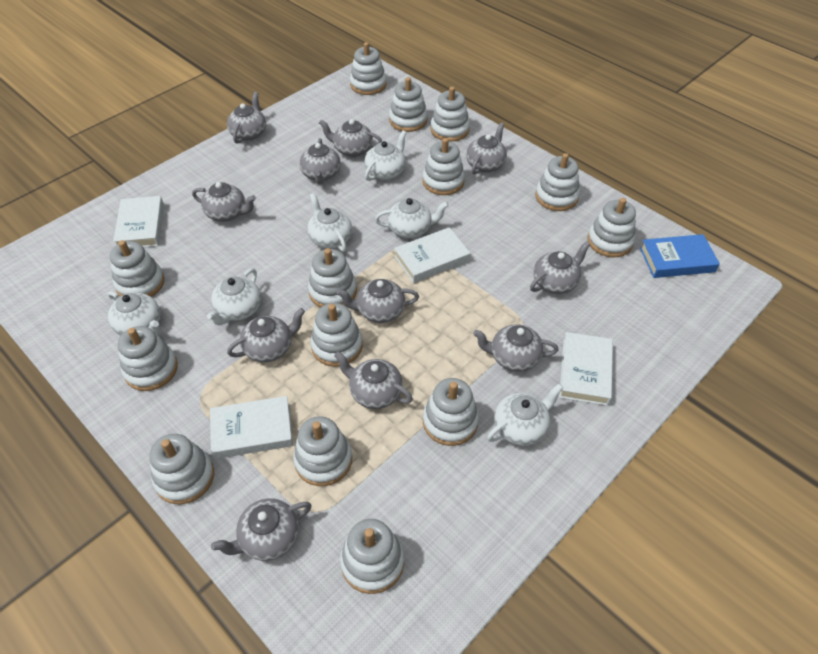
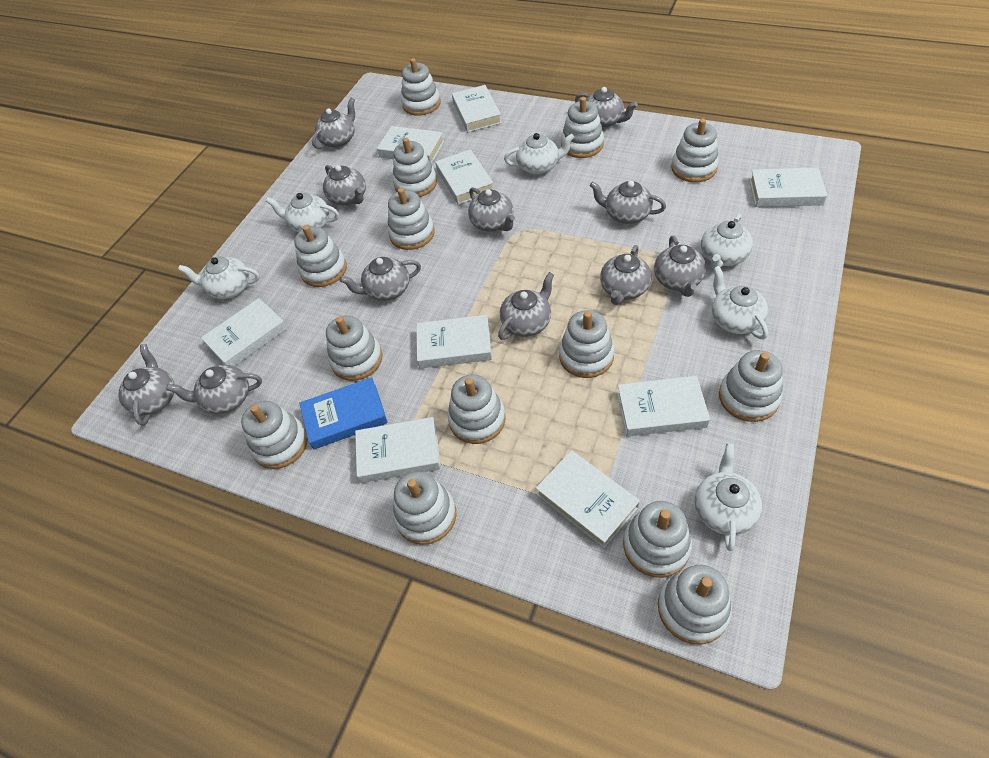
white book: 4 -> 9

